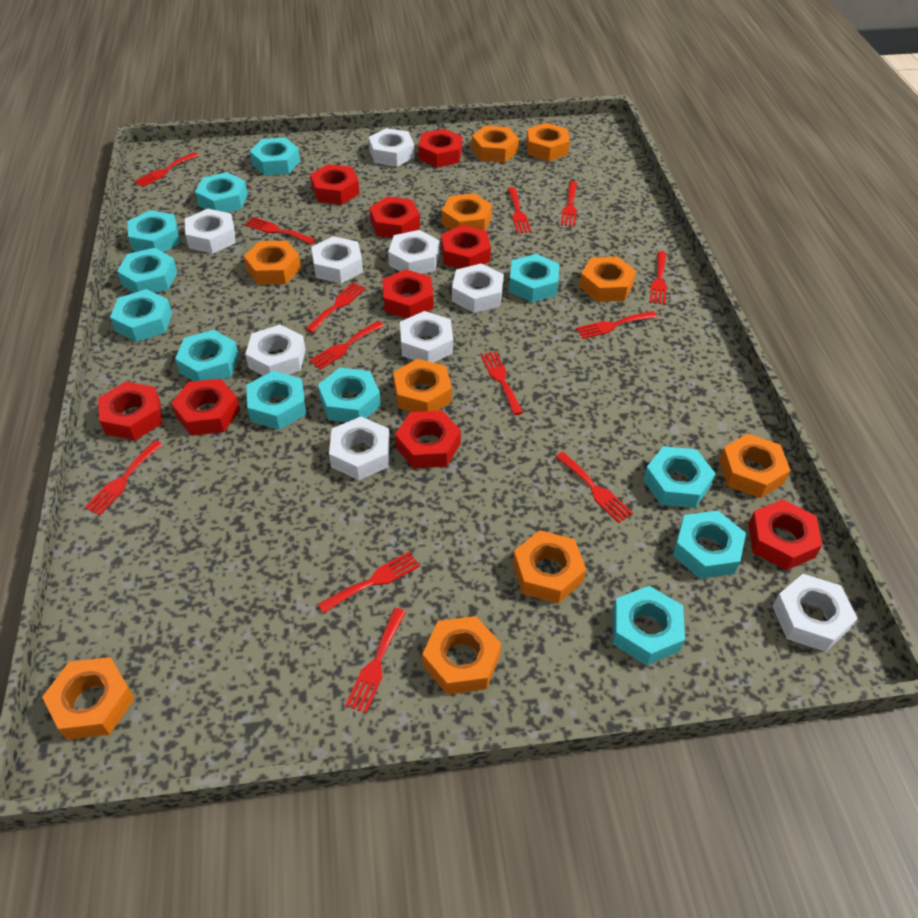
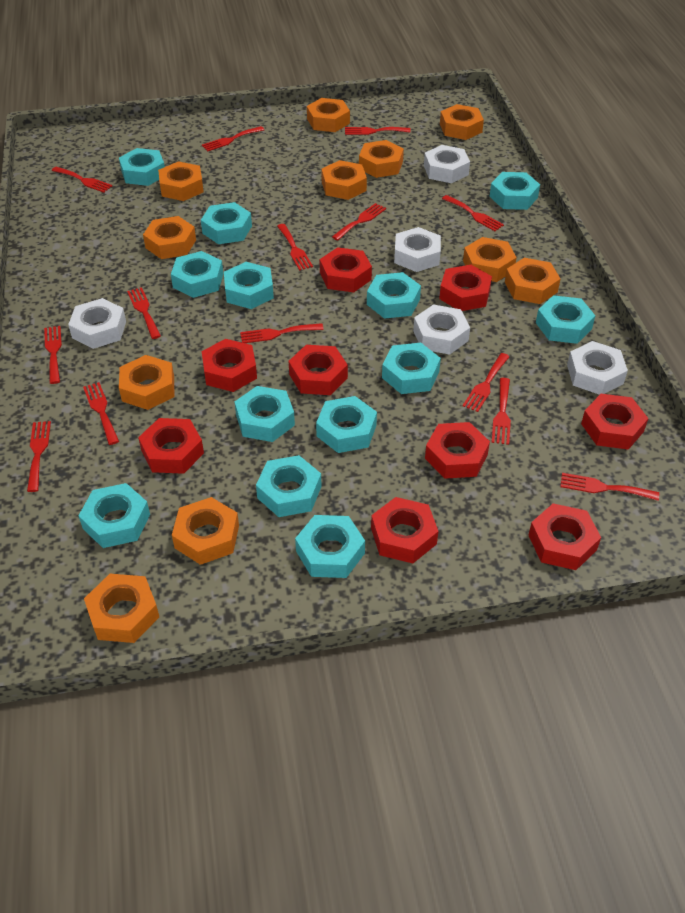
orange nut: 10 -> 11
red fork: 13 -> 14
turquoise nut: 12 -> 13
white nut: 9 -> 5

